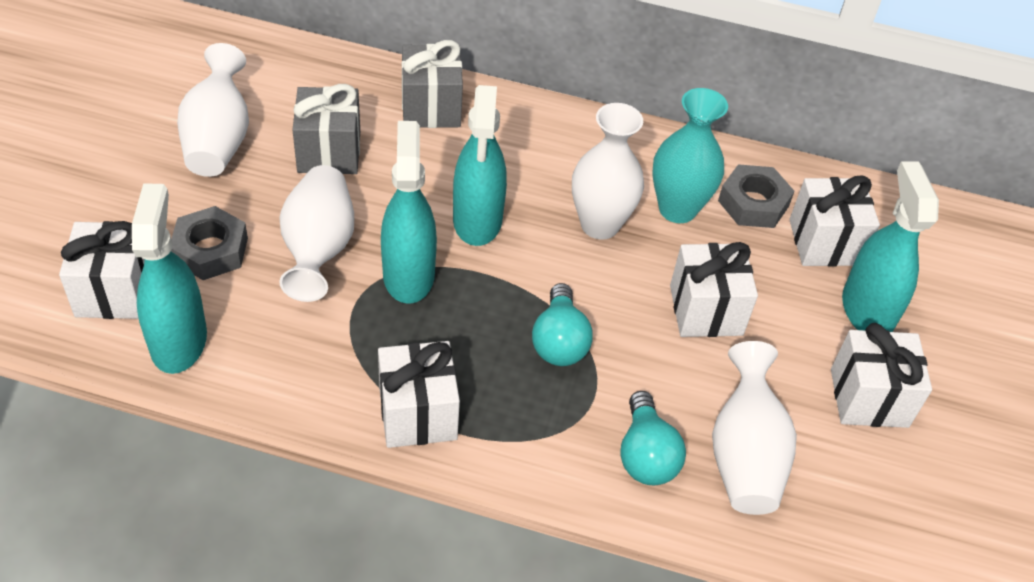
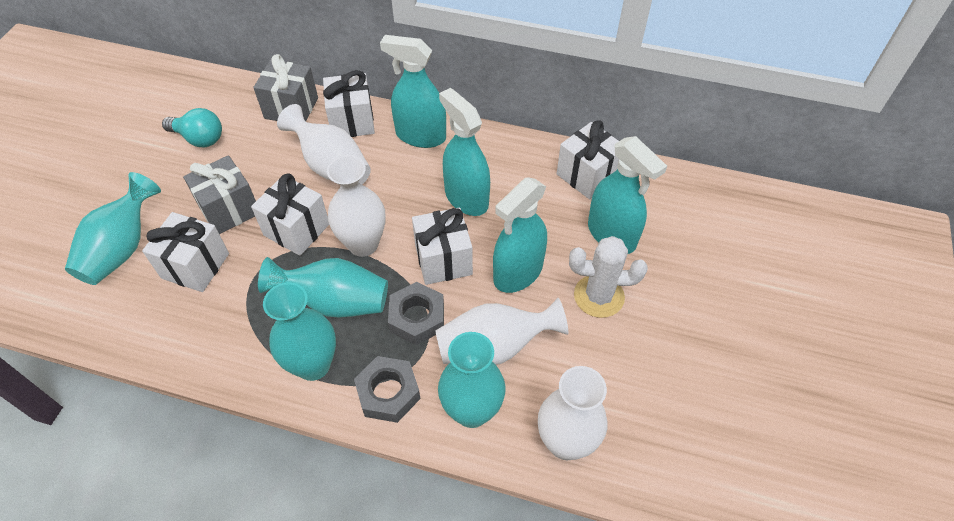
turquoise light bulb: 2 -> 1
turquoise vase: 1 -> 4
white cactus: 0 -> 1

